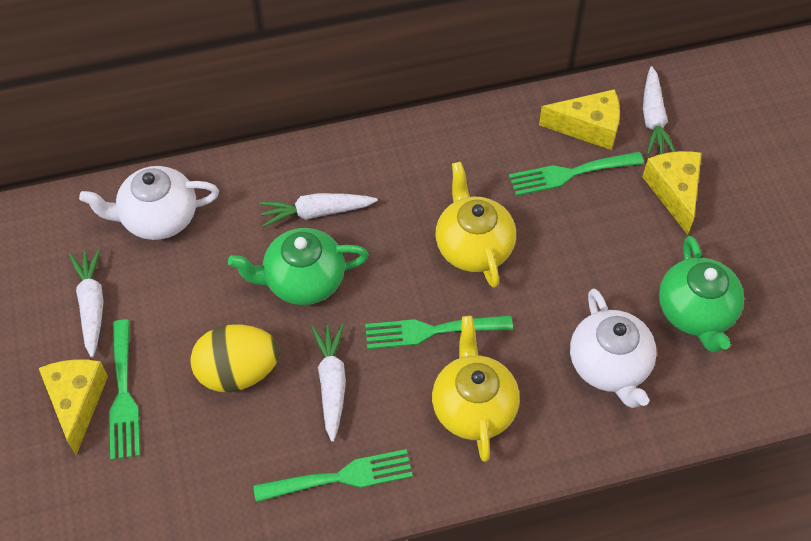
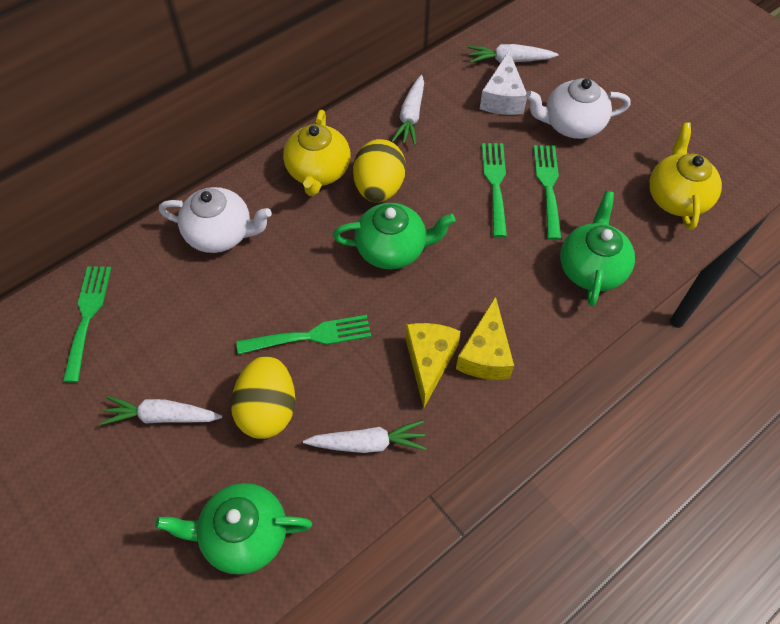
green teapot: 2 -> 3
white cheese: 0 -> 1
yellow cheese: 3 -> 2
yellow egg: 1 -> 2

